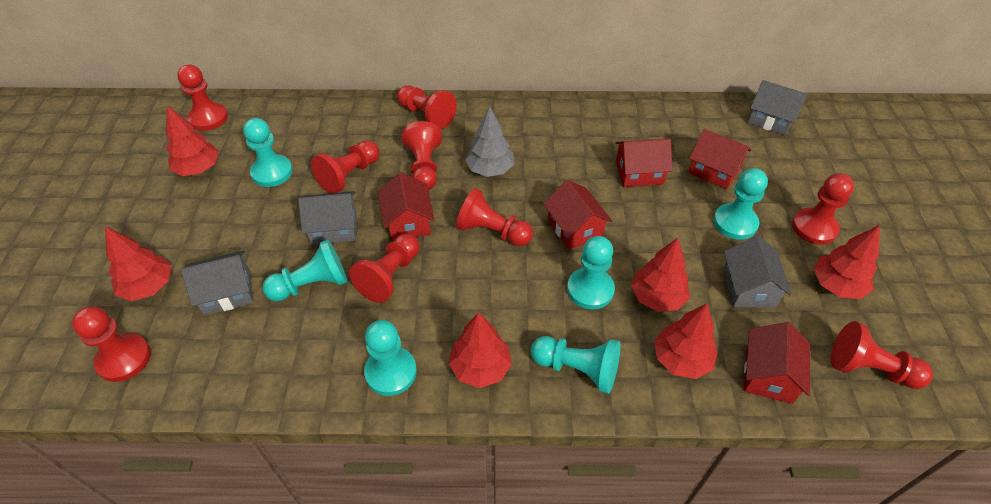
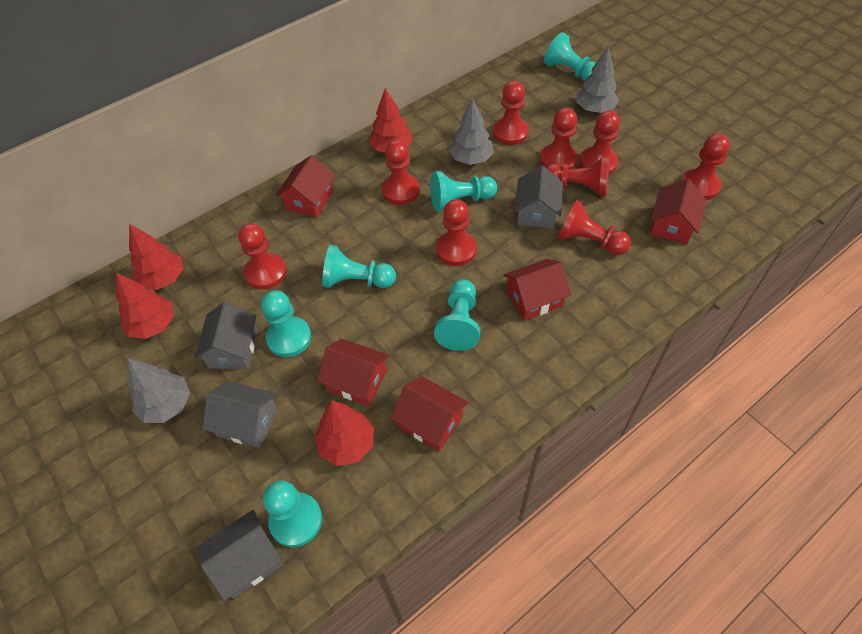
grey tree: 1 -> 3
red tree: 6 -> 4

